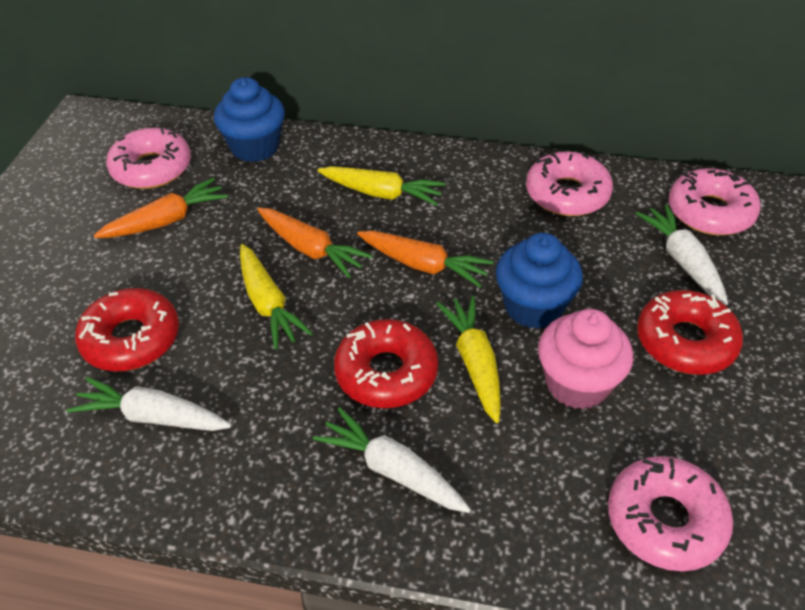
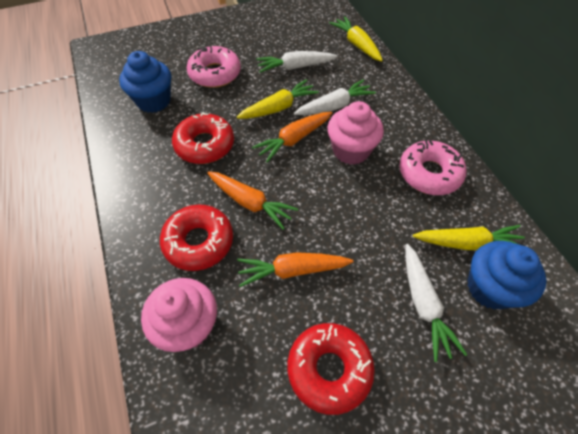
pink cupcake: 1 -> 2
pink donut: 4 -> 2

